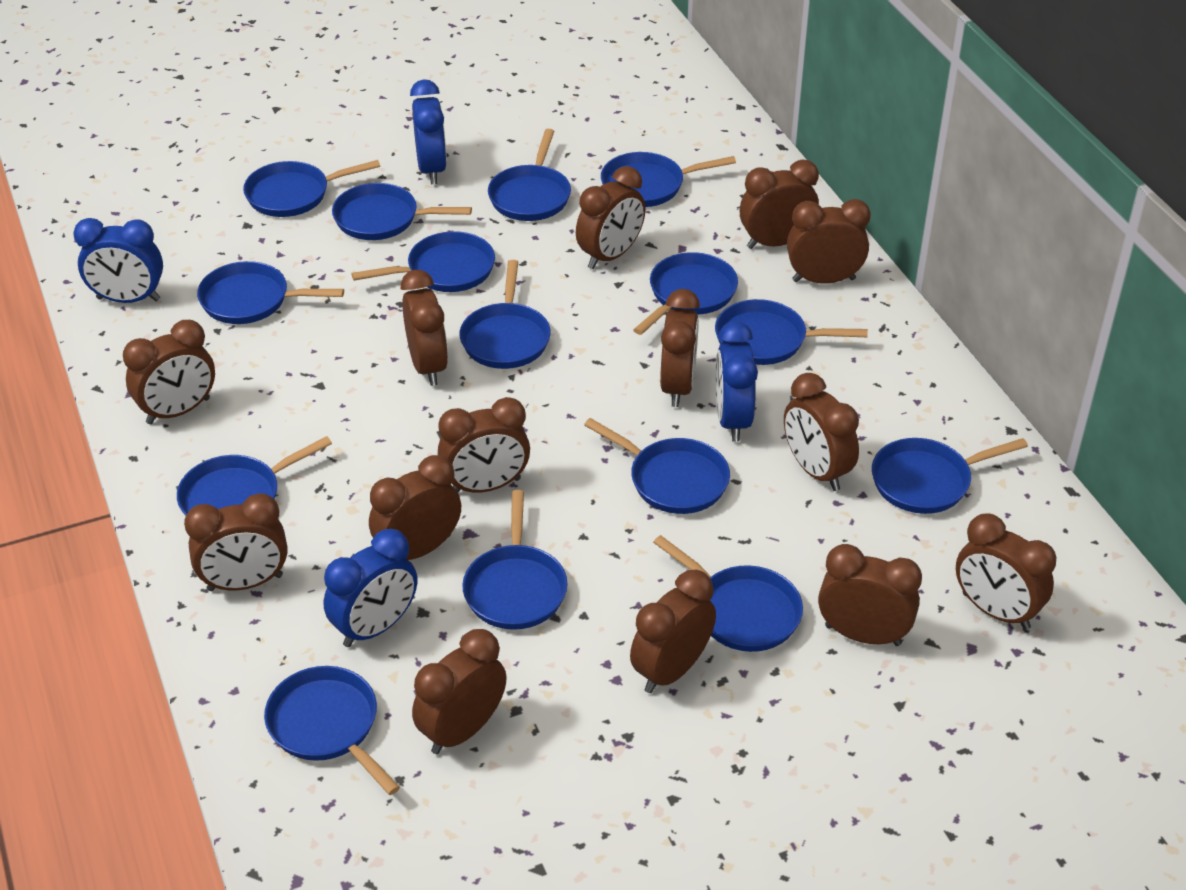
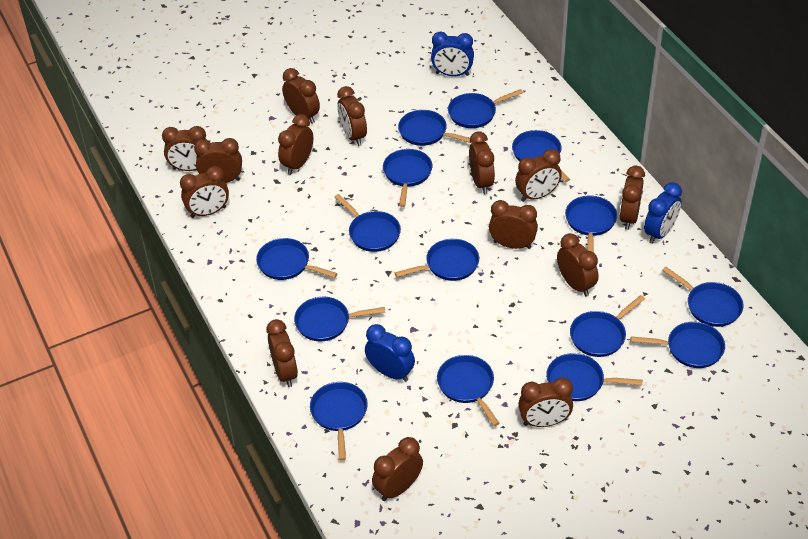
blue clock: 4 -> 3

